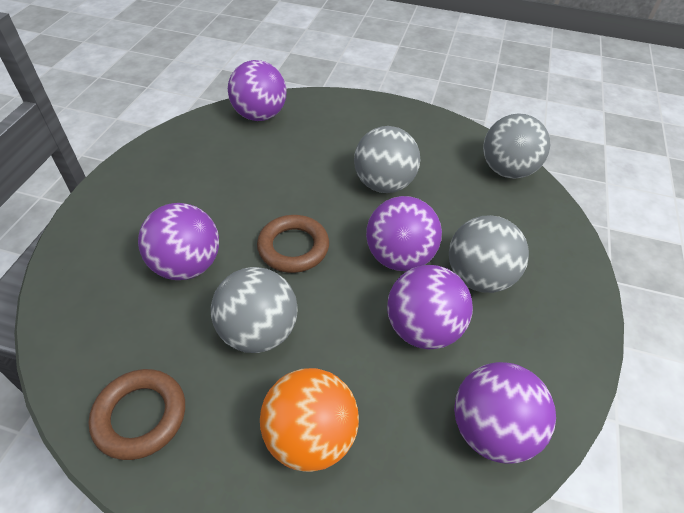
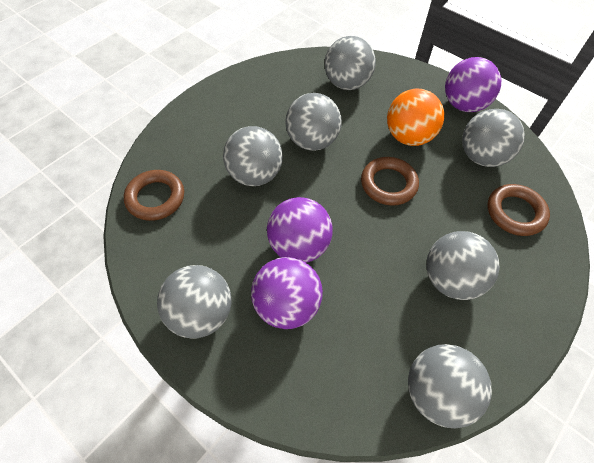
brown ring: 2 -> 3
grey ball: 4 -> 7
purple ball: 5 -> 3

